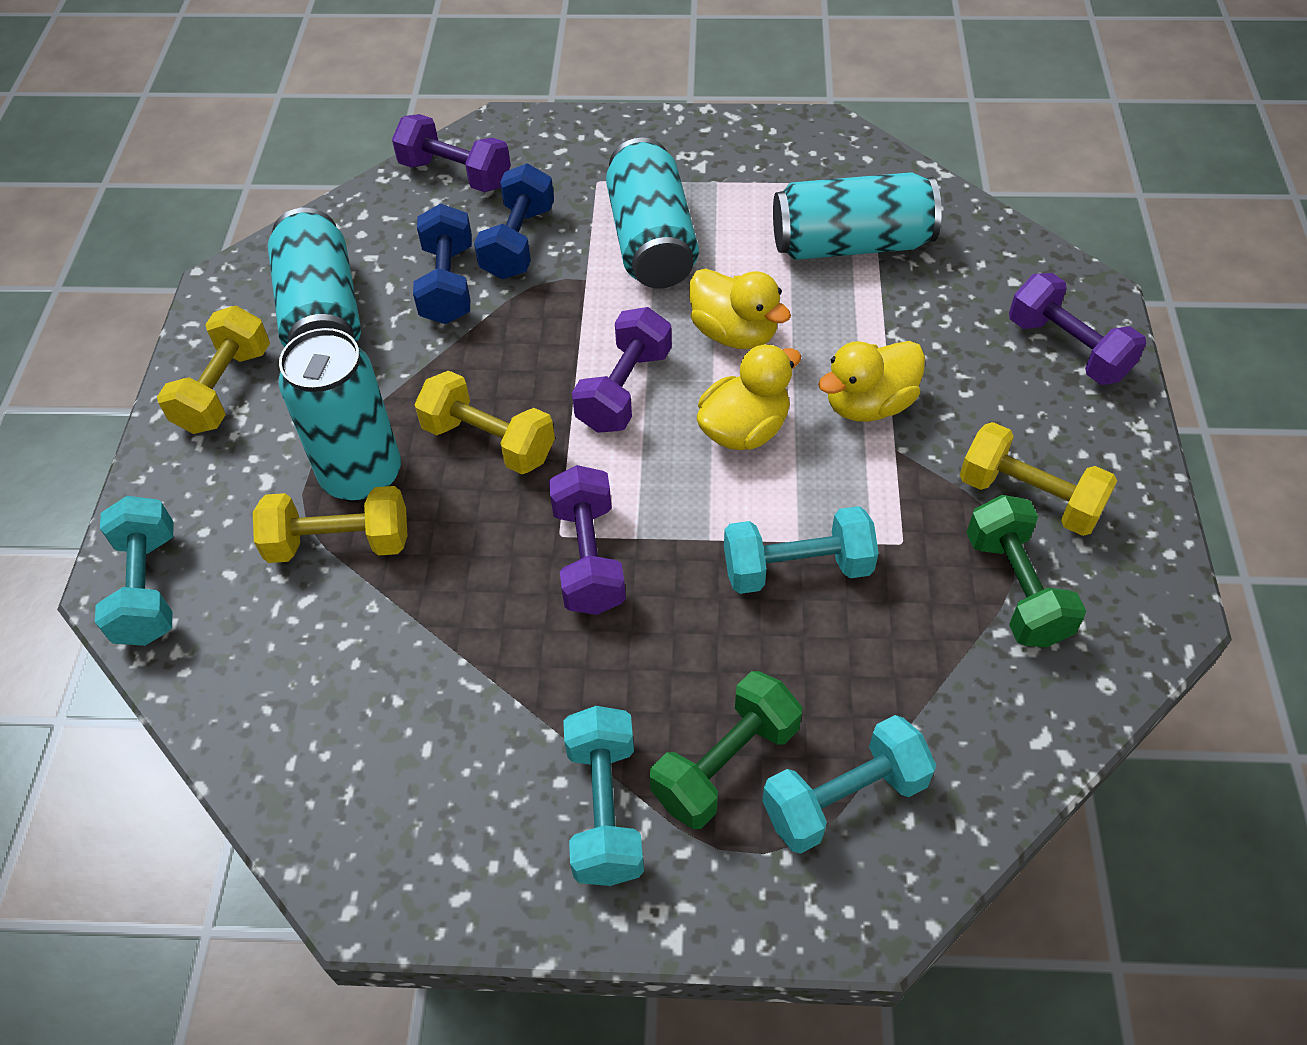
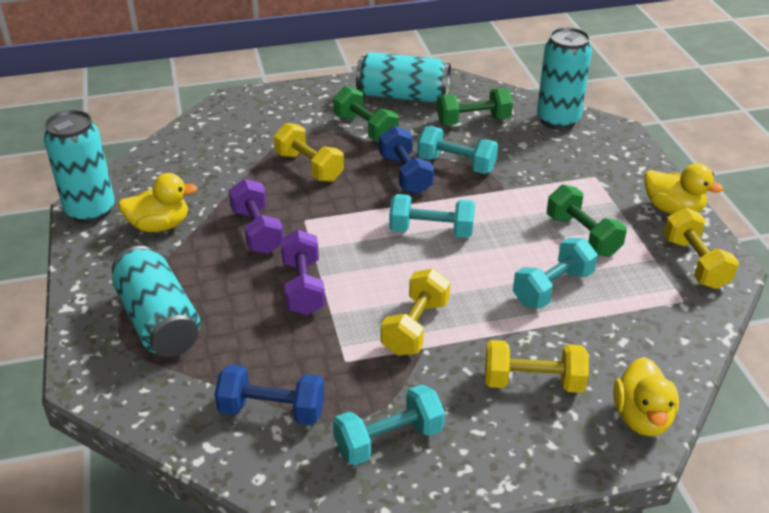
green dumbbell: 2 -> 3
purple dumbbell: 4 -> 2

